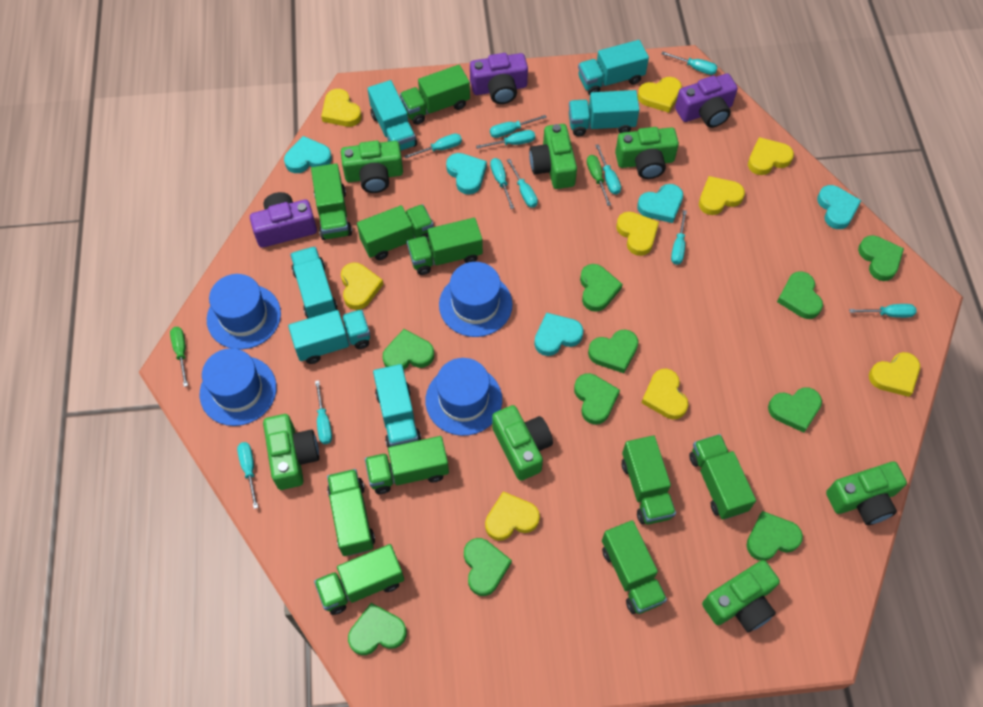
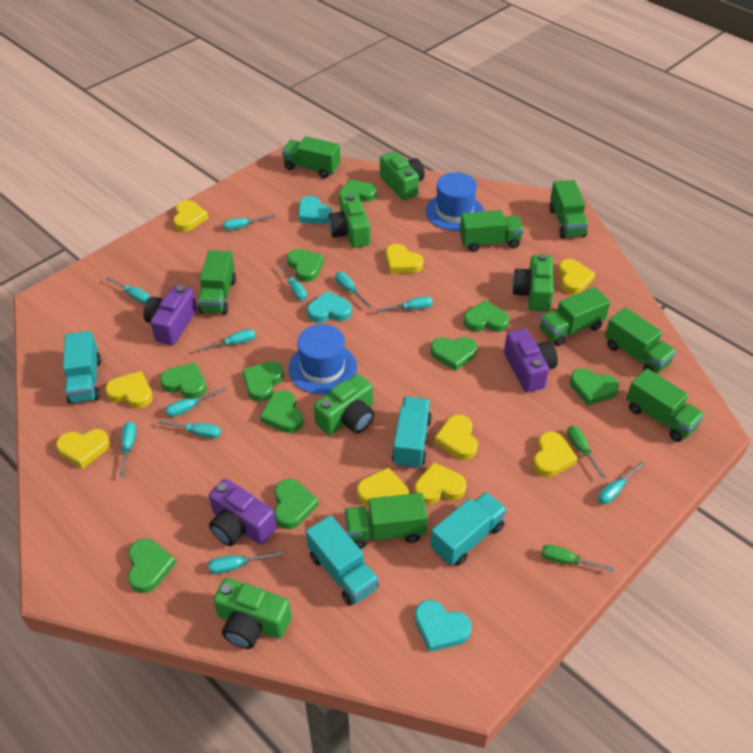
blue hat: 4 -> 2
green camera: 7 -> 5
green truck: 10 -> 8
turquoise heart: 5 -> 3
turquoise truck: 6 -> 4

